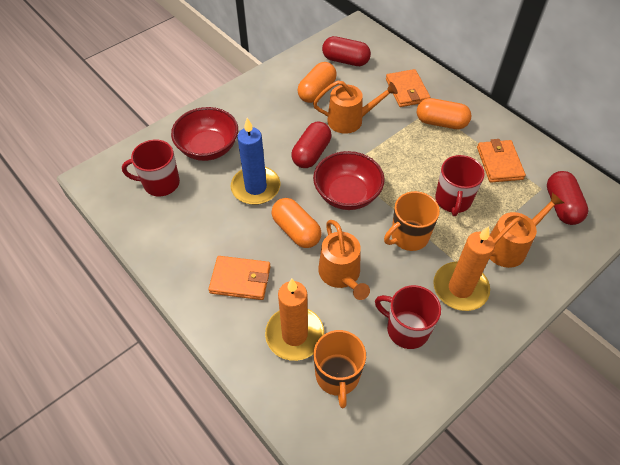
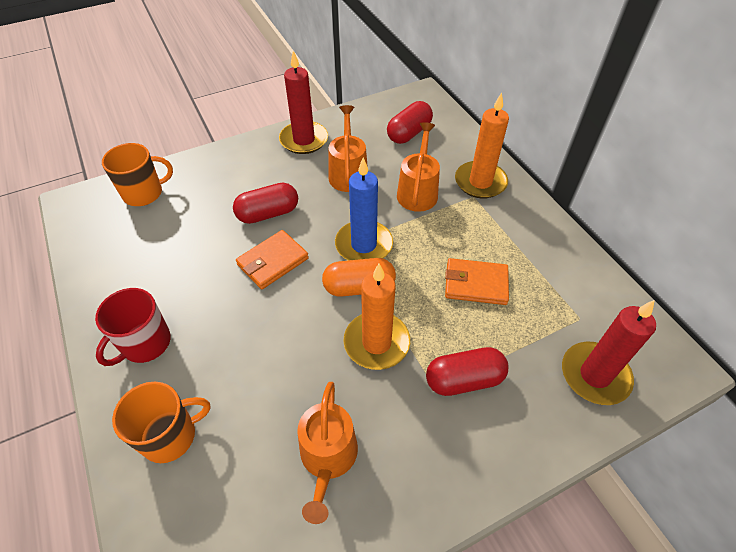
orange capsule: 3 -> 1
orange wallet: 3 -> 2
red bowl: 2 -> 0
red candle: 0 -> 2
red mug: 3 -> 1

